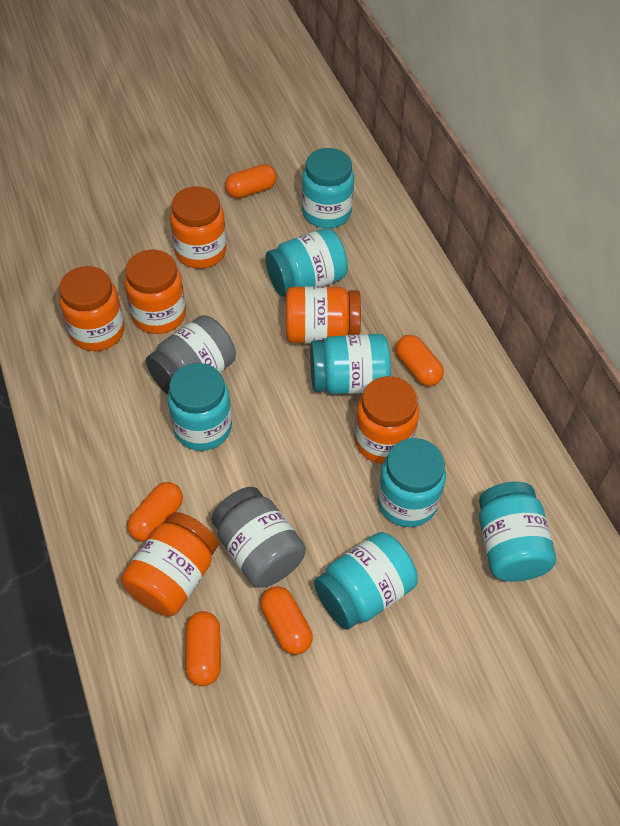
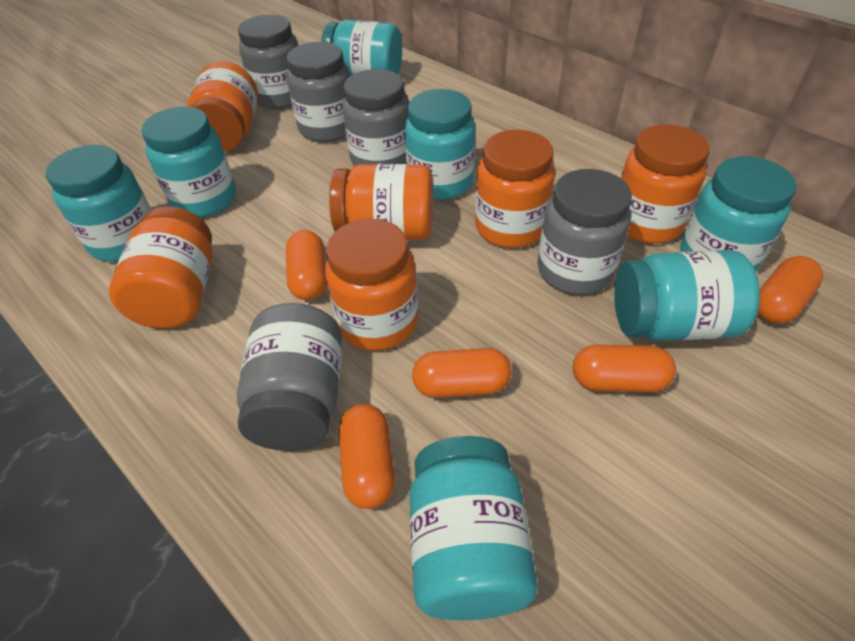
grey jar: 2 -> 5

